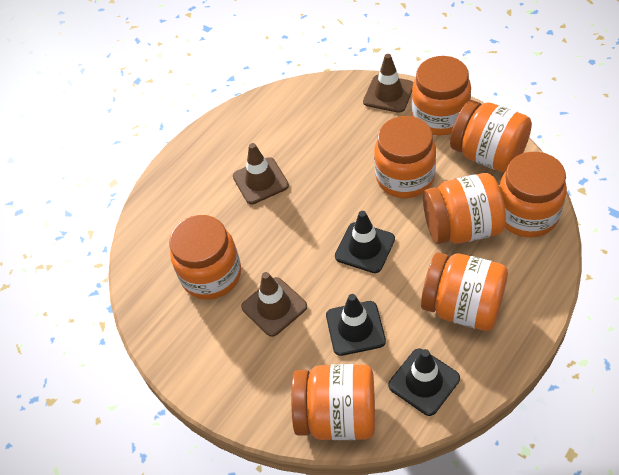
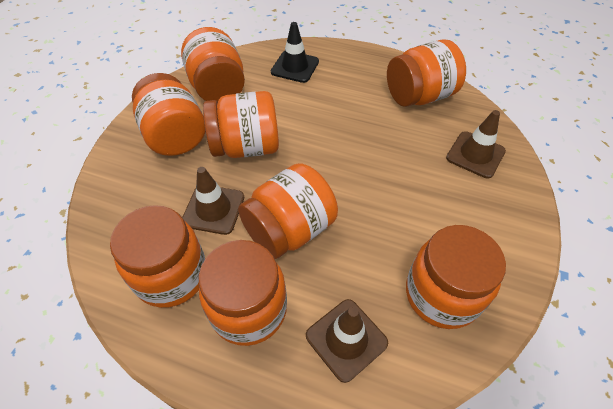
black traffic cone: 3 -> 1

